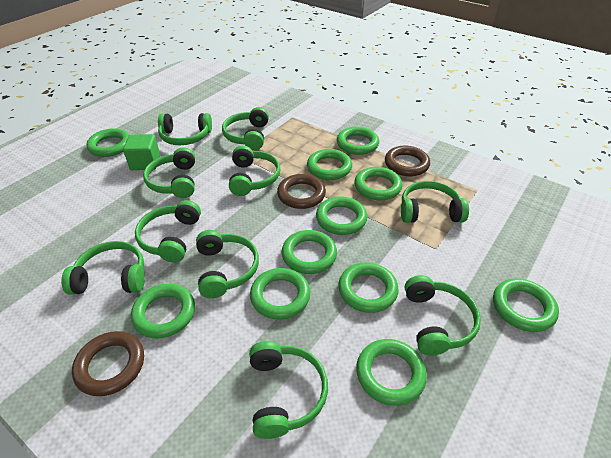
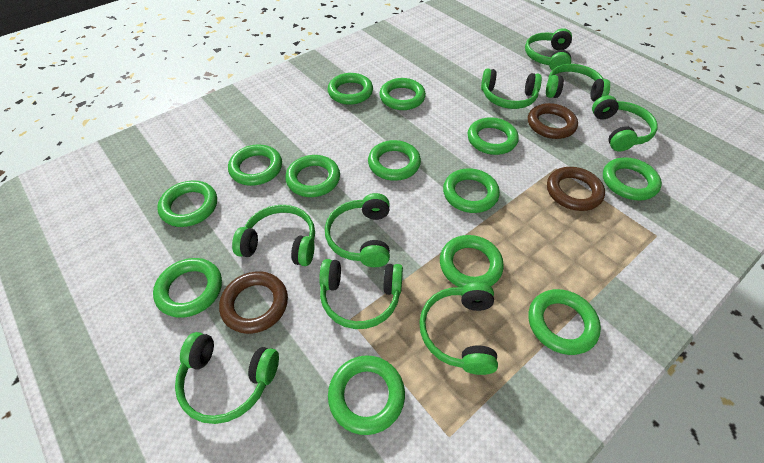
green cube: 1 -> 0
green headphones: 10 -> 9
green ring: 11 -> 13

